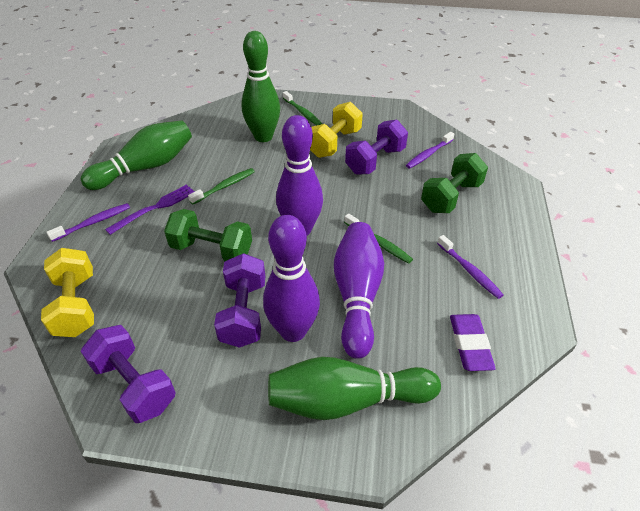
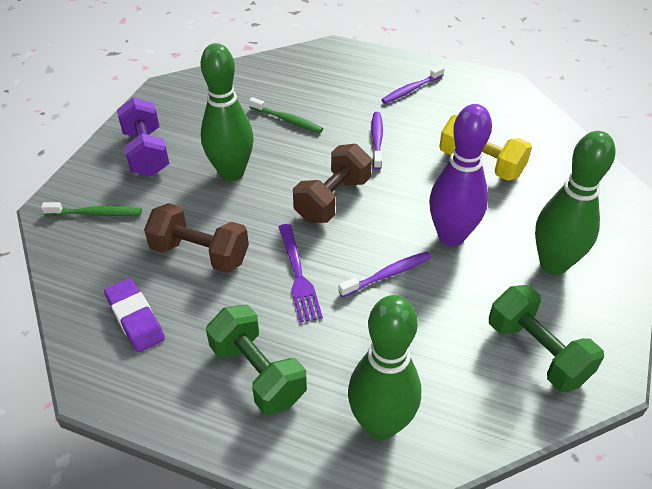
brown dumbbell: 0 -> 2
green toothbrush: 3 -> 2
purple bowling pin: 3 -> 1
purple dumbbell: 3 -> 1
yellow dumbbell: 2 -> 1

